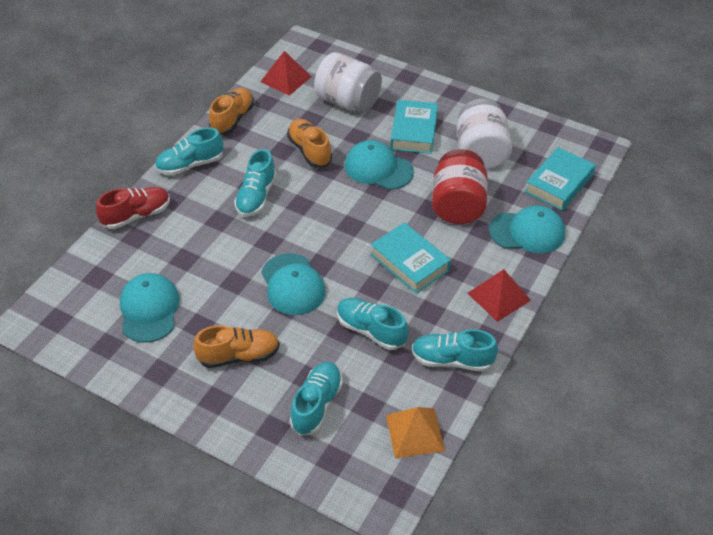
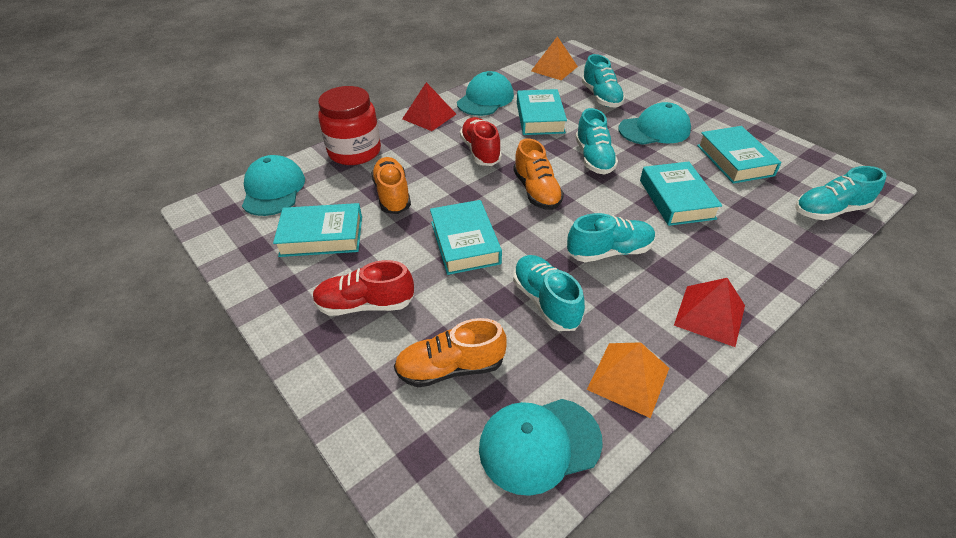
orange pyramid: 1 -> 2
red shoe: 1 -> 2
turquoise book: 3 -> 5
white jar: 2 -> 0

